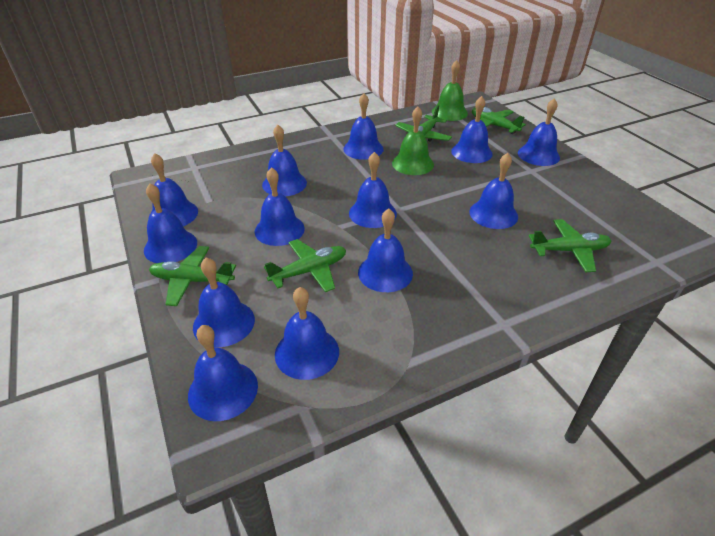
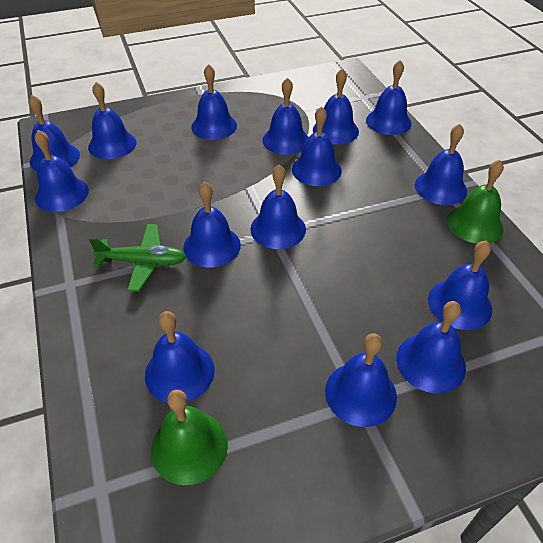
blue bell: 13 -> 15
green plane: 5 -> 1

